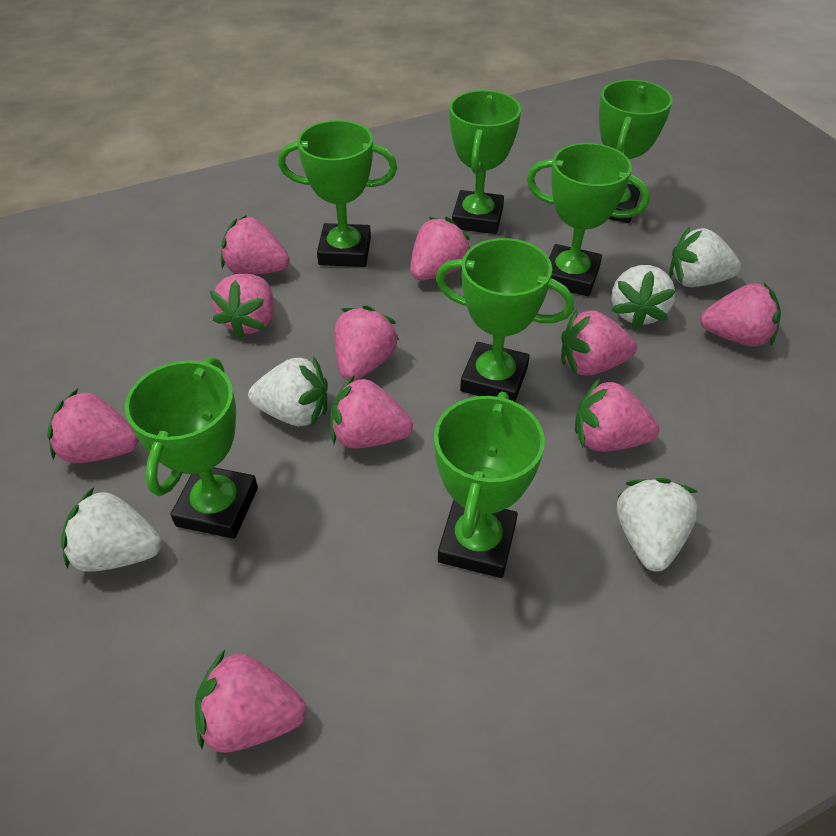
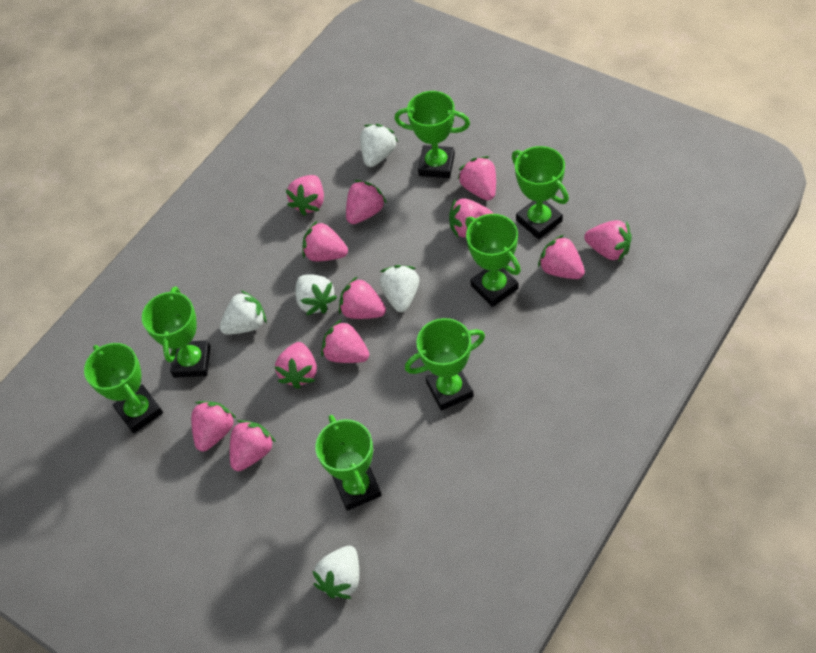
pink strawberry: 10 -> 12

